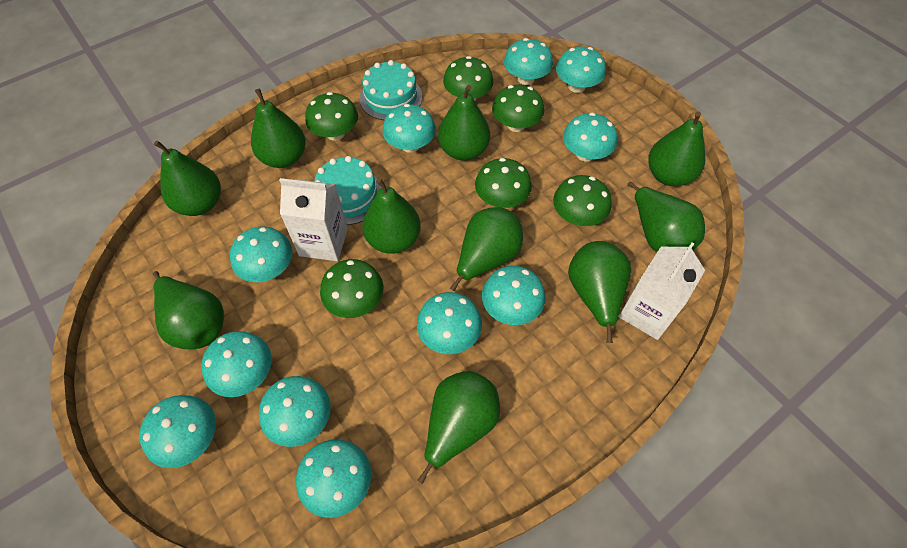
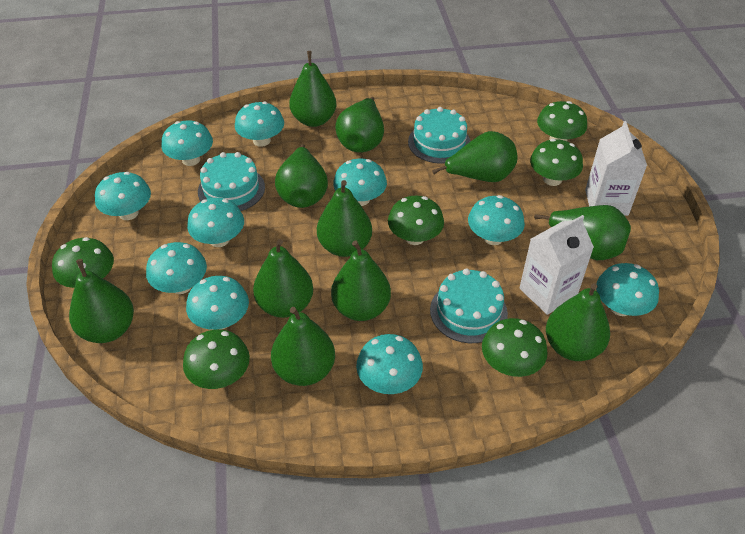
green pear: 10 -> 11
turquoise cake: 2 -> 3
turquoise mushroom: 11 -> 10

